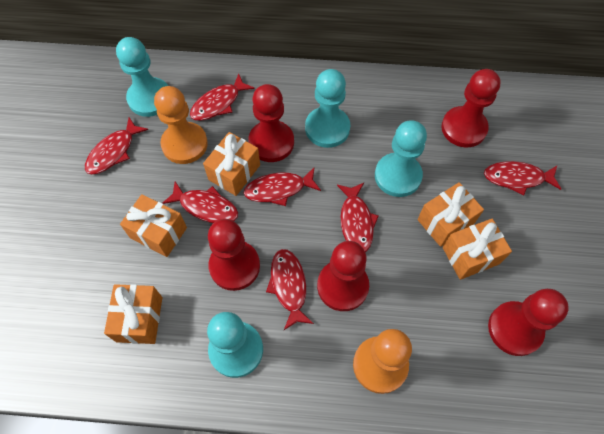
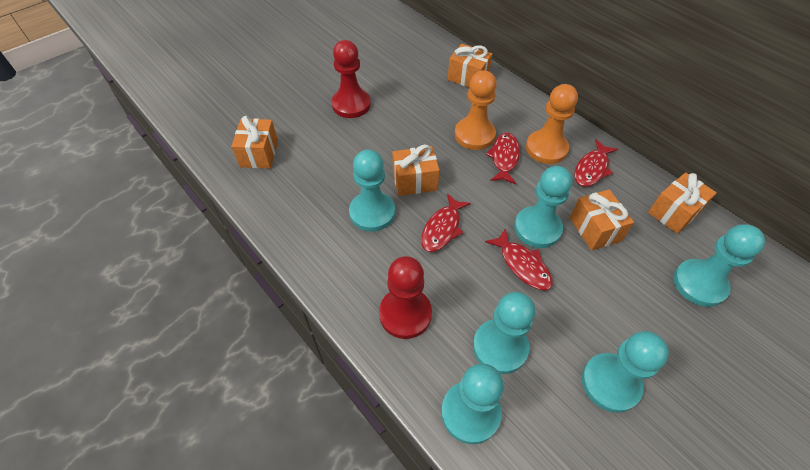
red fish: 7 -> 4
red pawn: 5 -> 2
turquoise pawn: 4 -> 6

